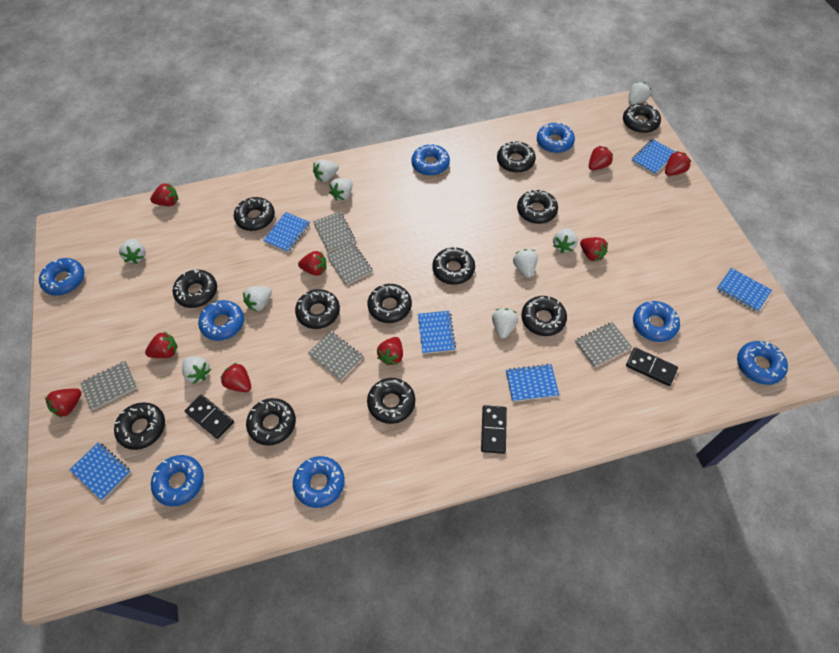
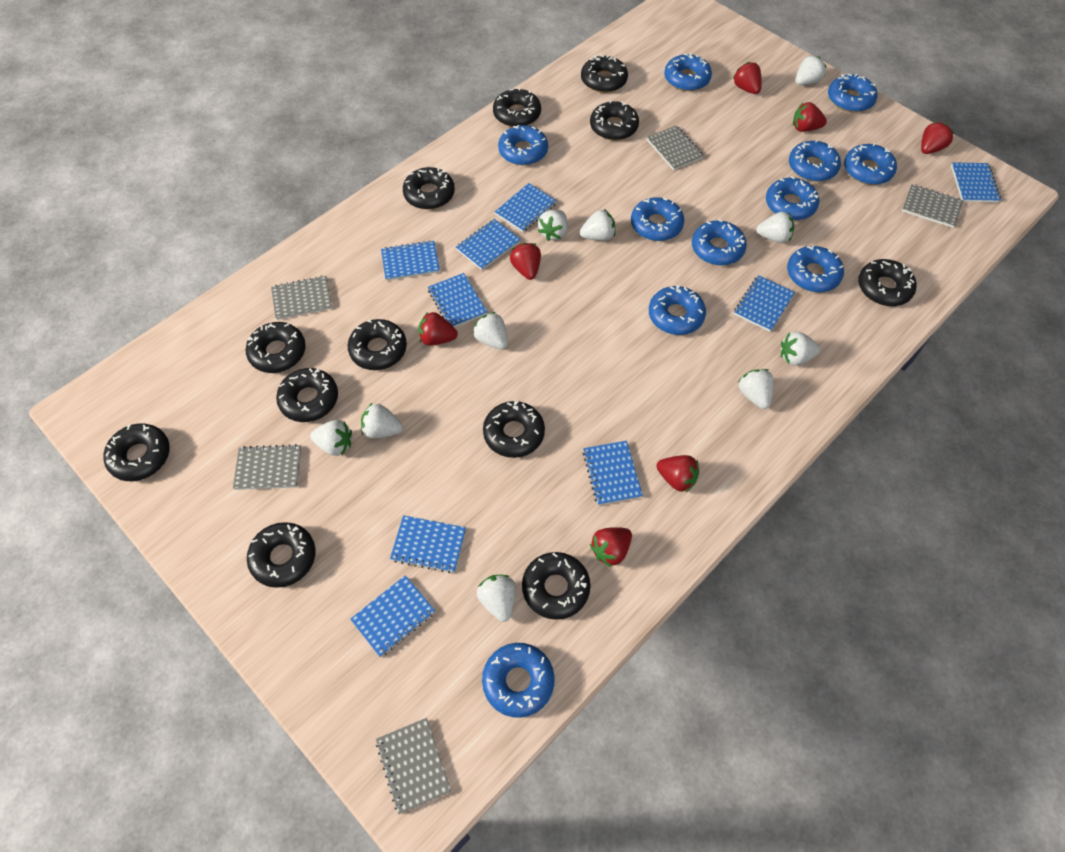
black domino: 3 -> 0
blue donut: 8 -> 11
blue notebook: 6 -> 9
red strawberry: 9 -> 7
white strawberry: 9 -> 10

